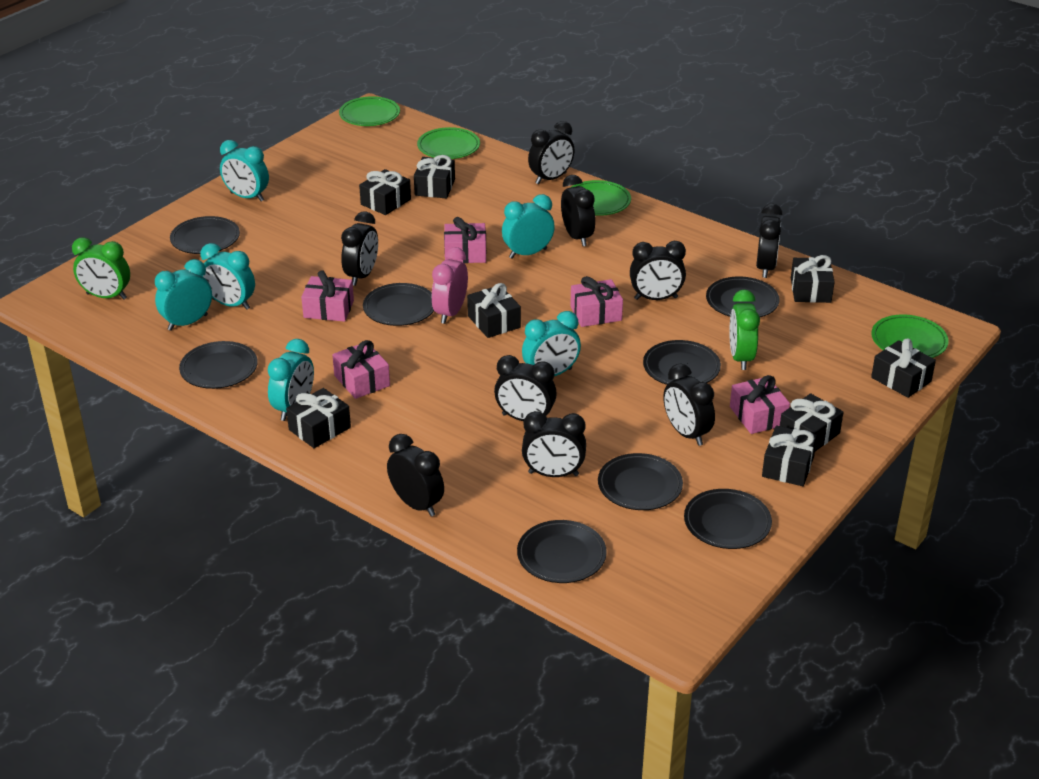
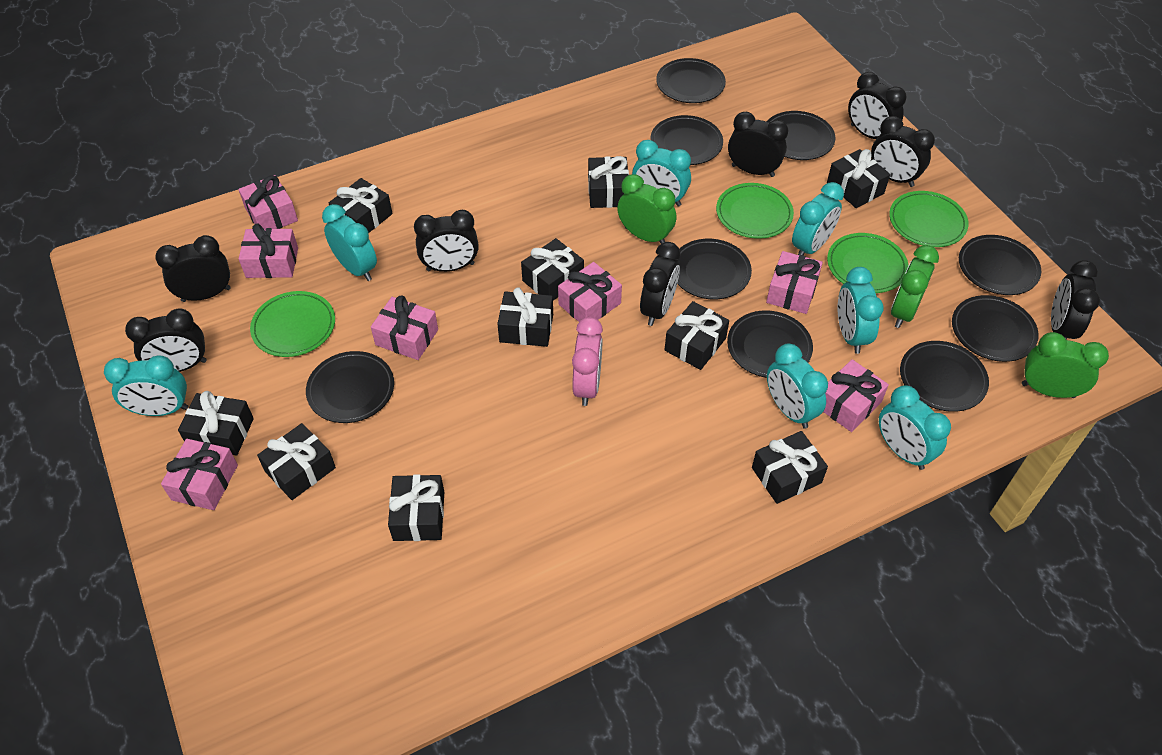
black clock: 9 -> 8
black gift: 8 -> 10
black plate: 8 -> 9
green clock: 2 -> 3
pink gift: 5 -> 7
turquoise clock: 6 -> 7

